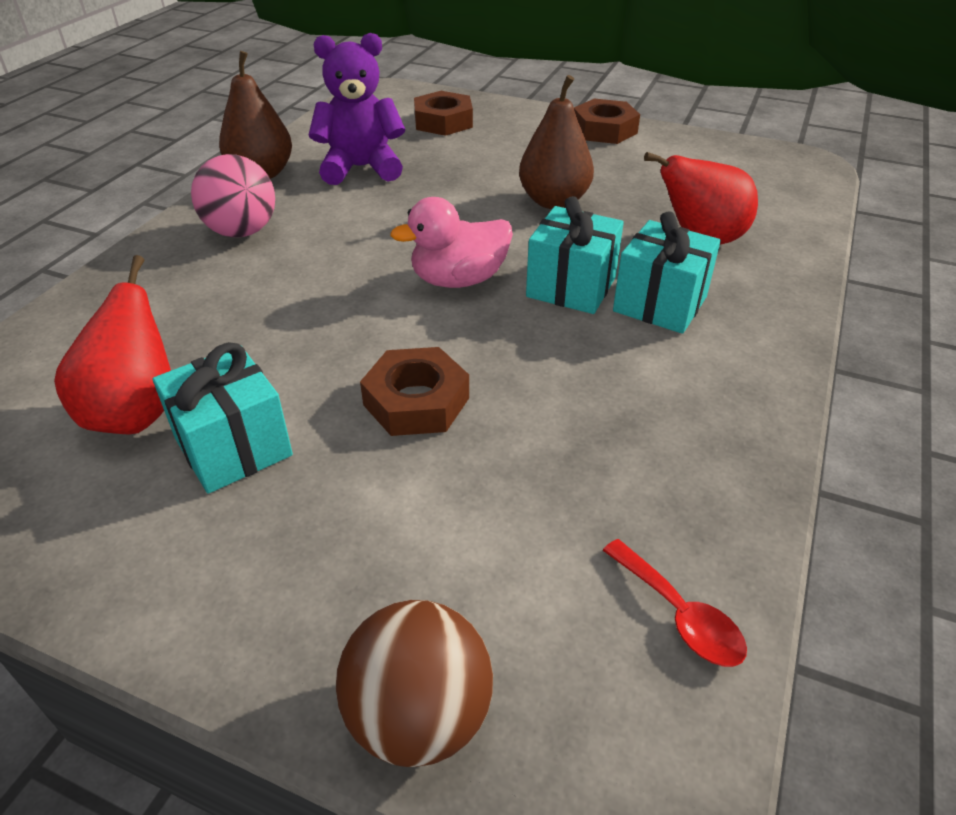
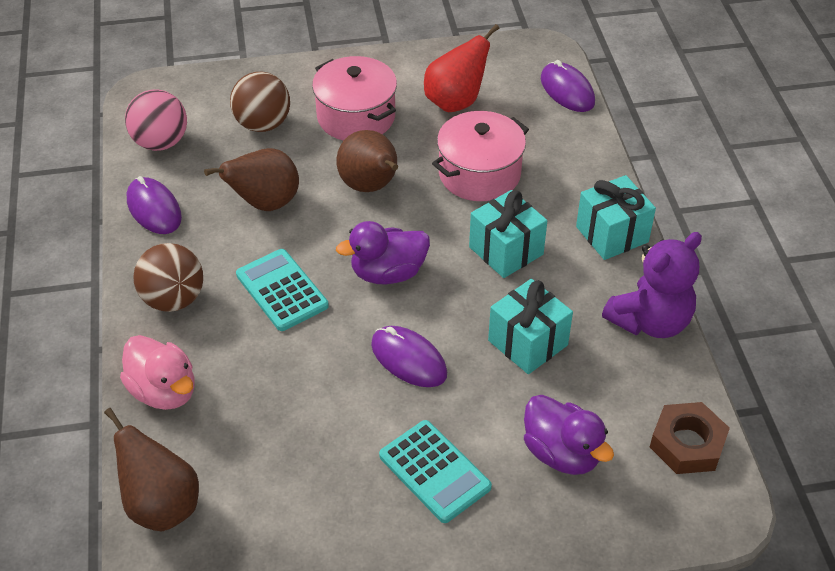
brown ball: 1 -> 2
brown nut: 3 -> 1
brown pear: 2 -> 3
pink pot: 0 -> 2
purple duck: 0 -> 2
purple mouse: 0 -> 3
red pear: 2 -> 1
red spoon: 1 -> 0
turquoise calculator: 0 -> 2

